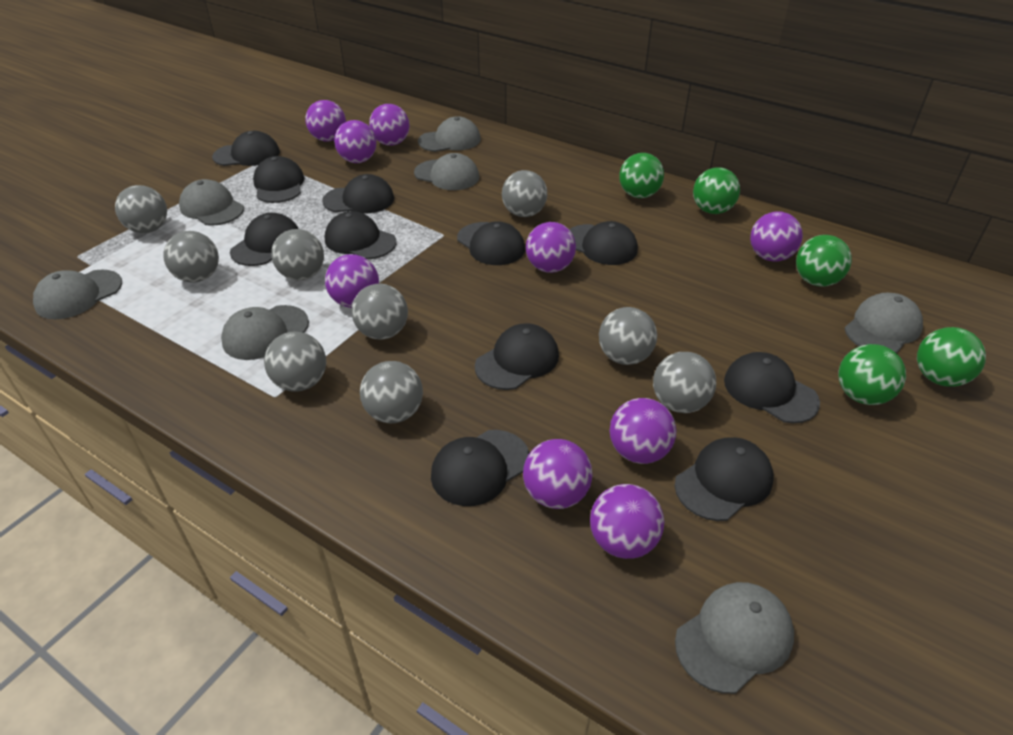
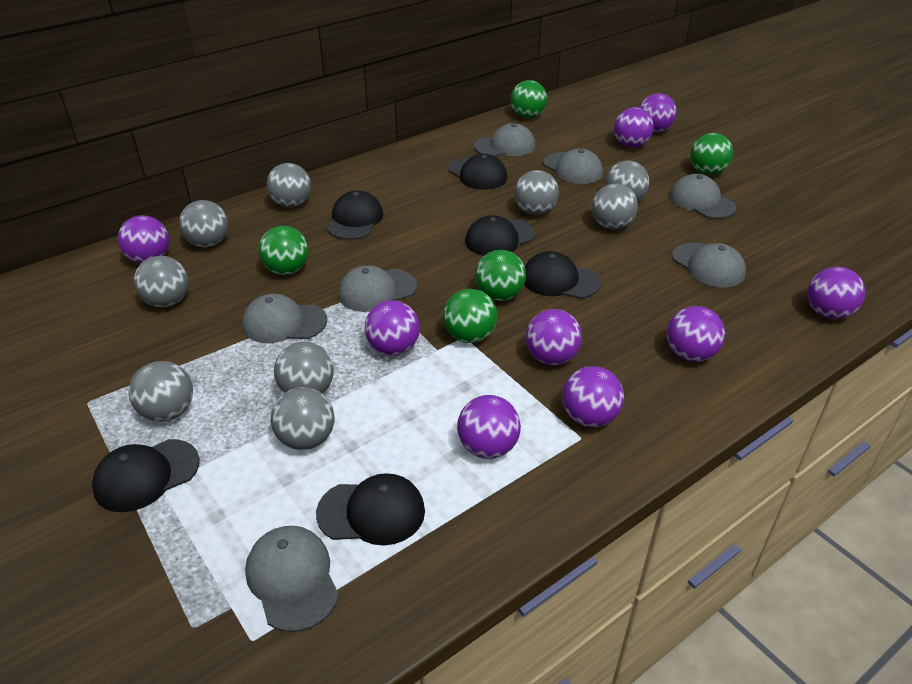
black cap: 11 -> 6

